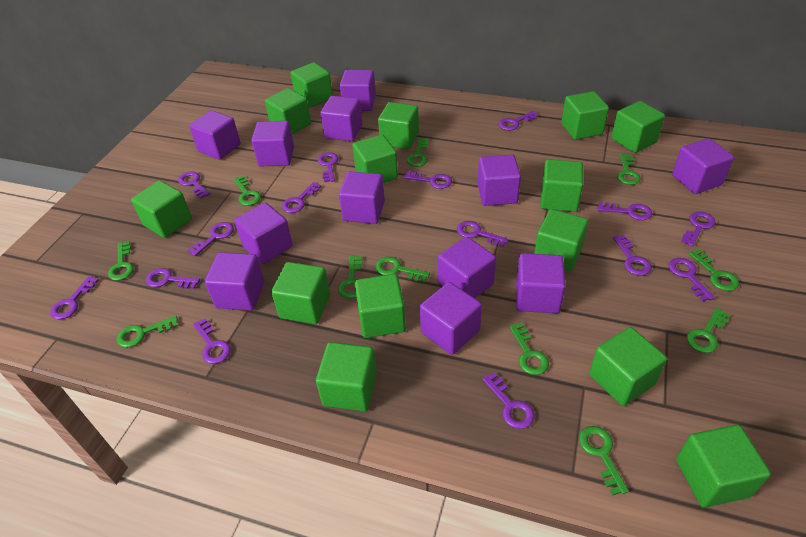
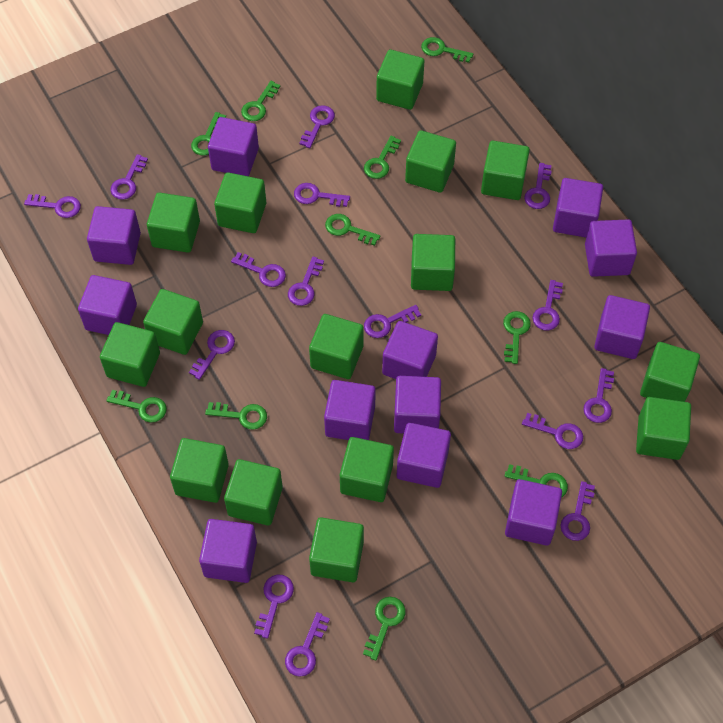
green cube: 14 -> 15
green key: 11 -> 10

